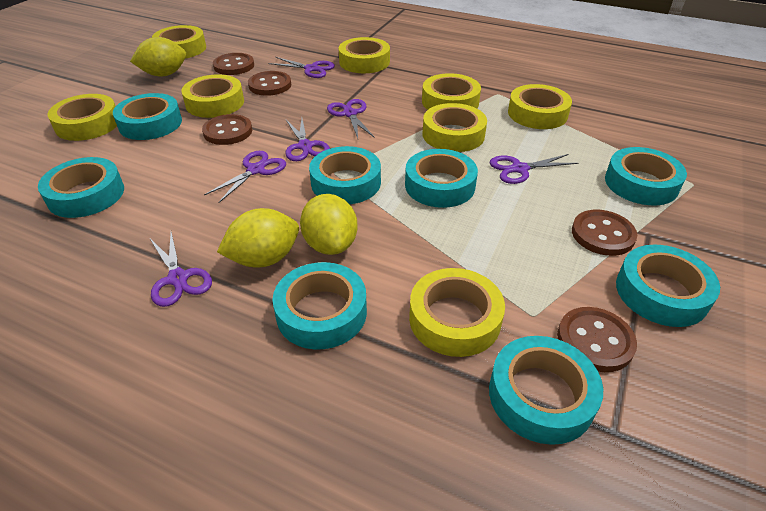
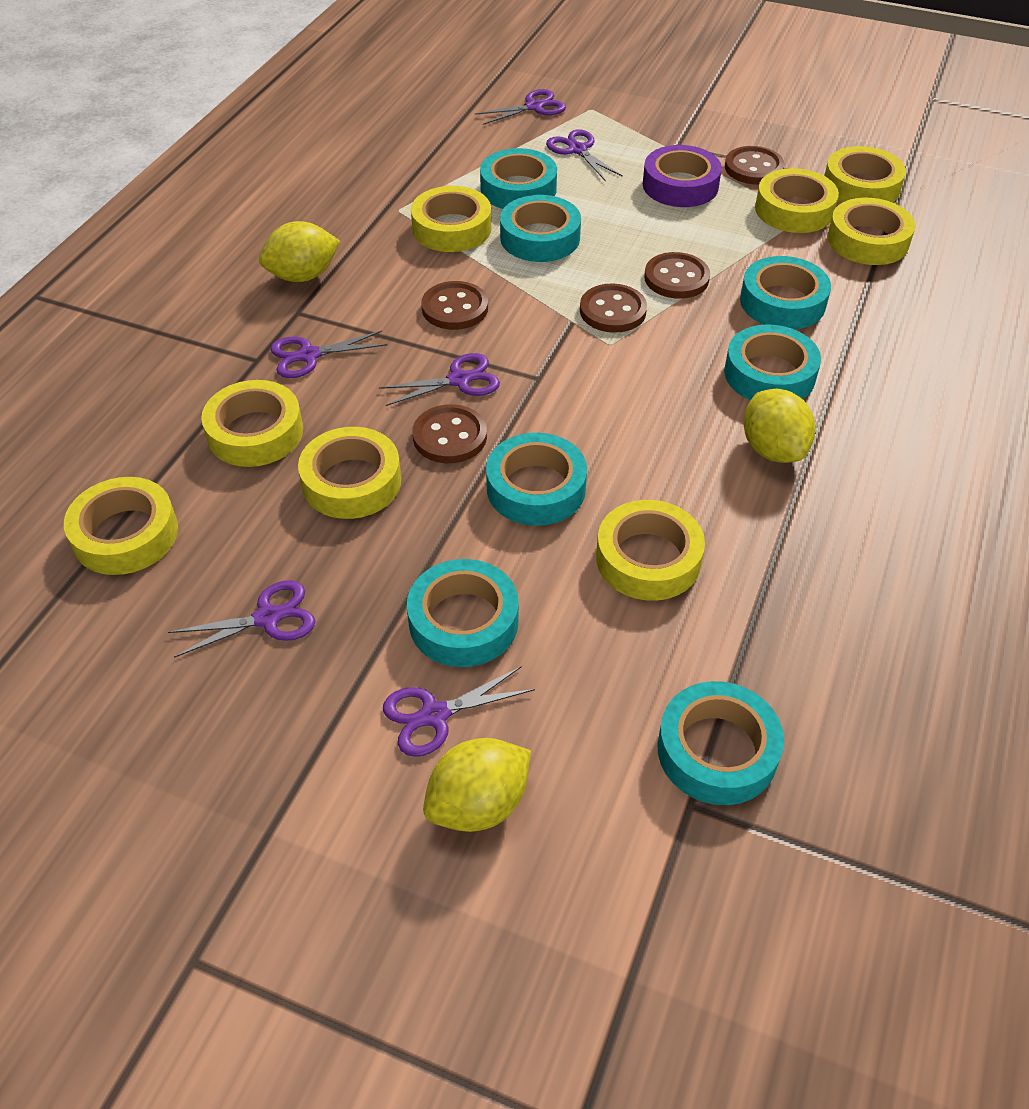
purple tape: 0 -> 1
turquoise tape: 8 -> 7

